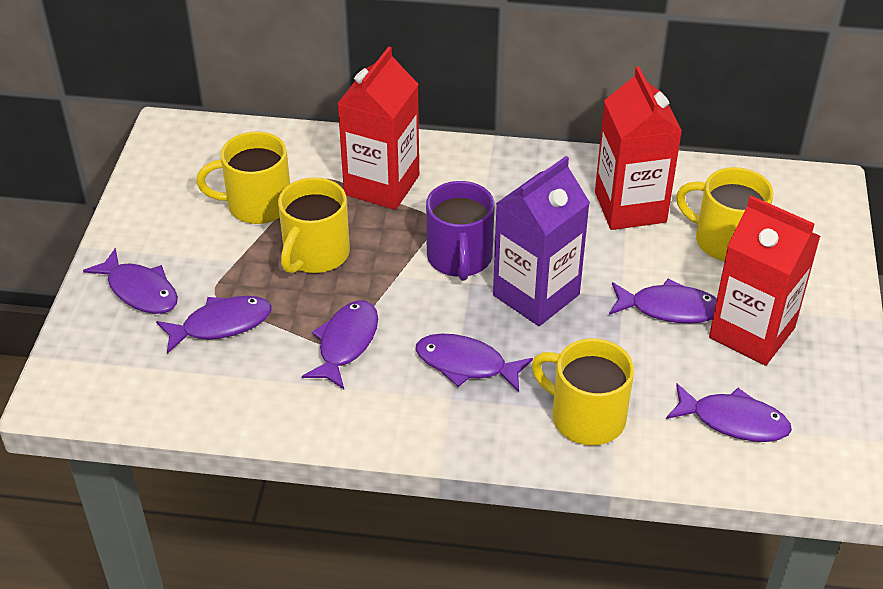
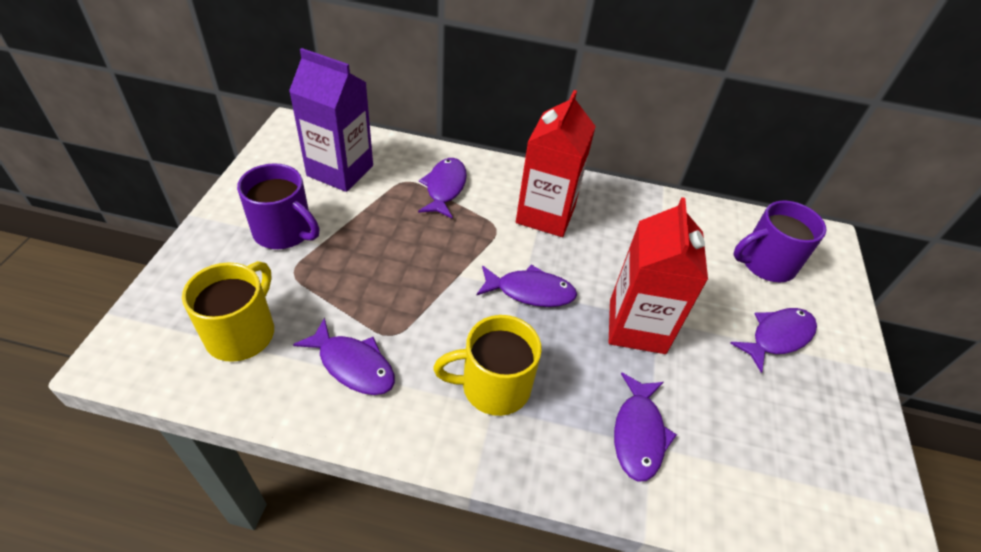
purple fish: 6 -> 5
purple mug: 1 -> 2
red carton: 3 -> 2
yellow mug: 4 -> 2

